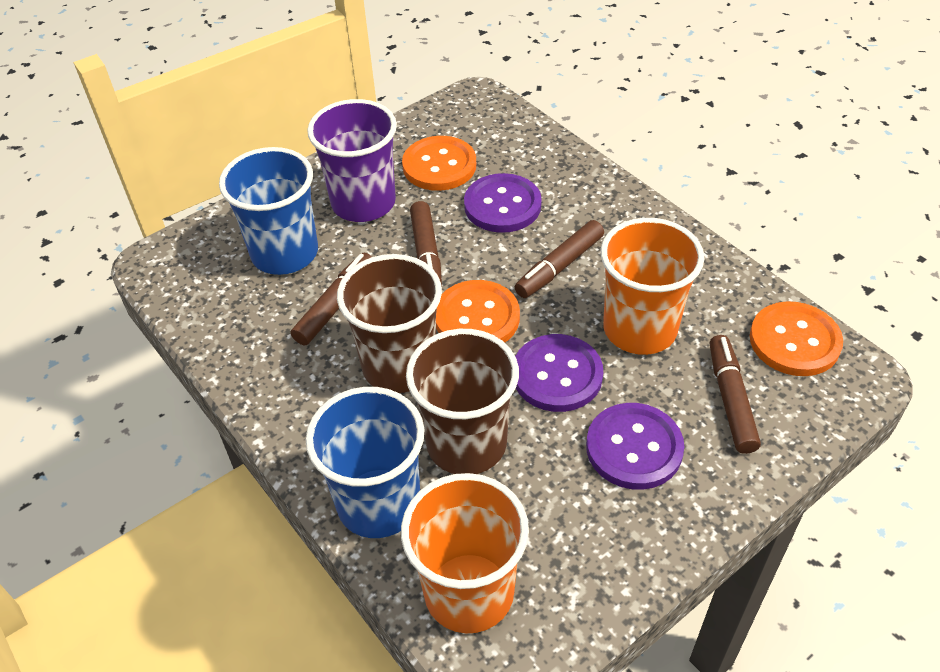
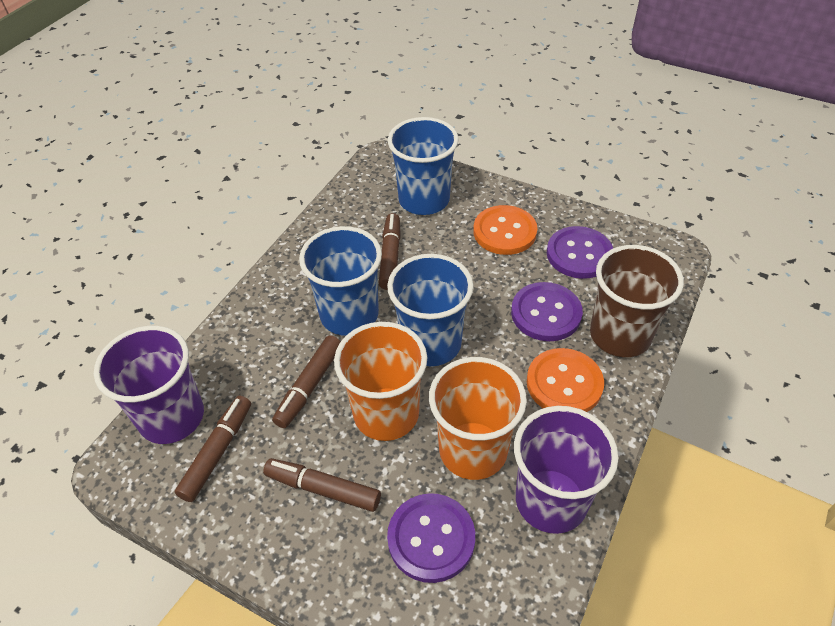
blue cup: 2 -> 3
brown cup: 2 -> 1
orange button: 3 -> 2
purple cup: 1 -> 2

